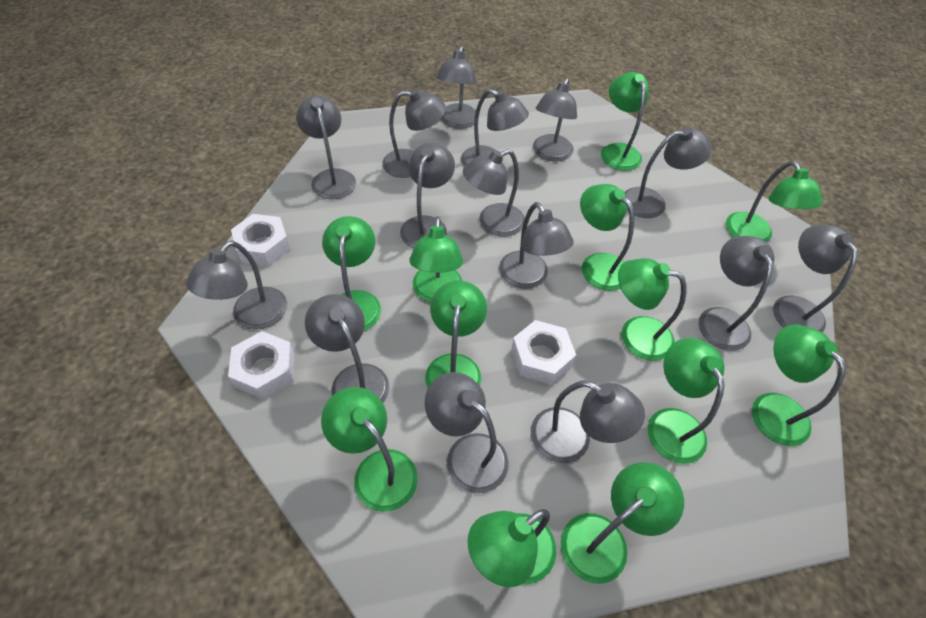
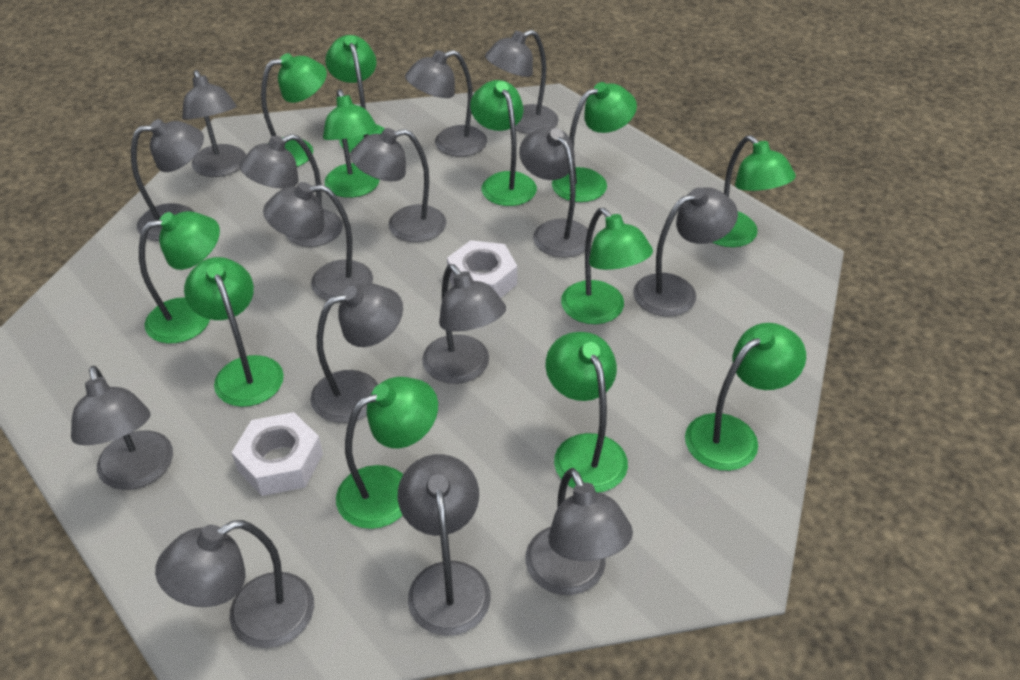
white nut: 3 -> 2

